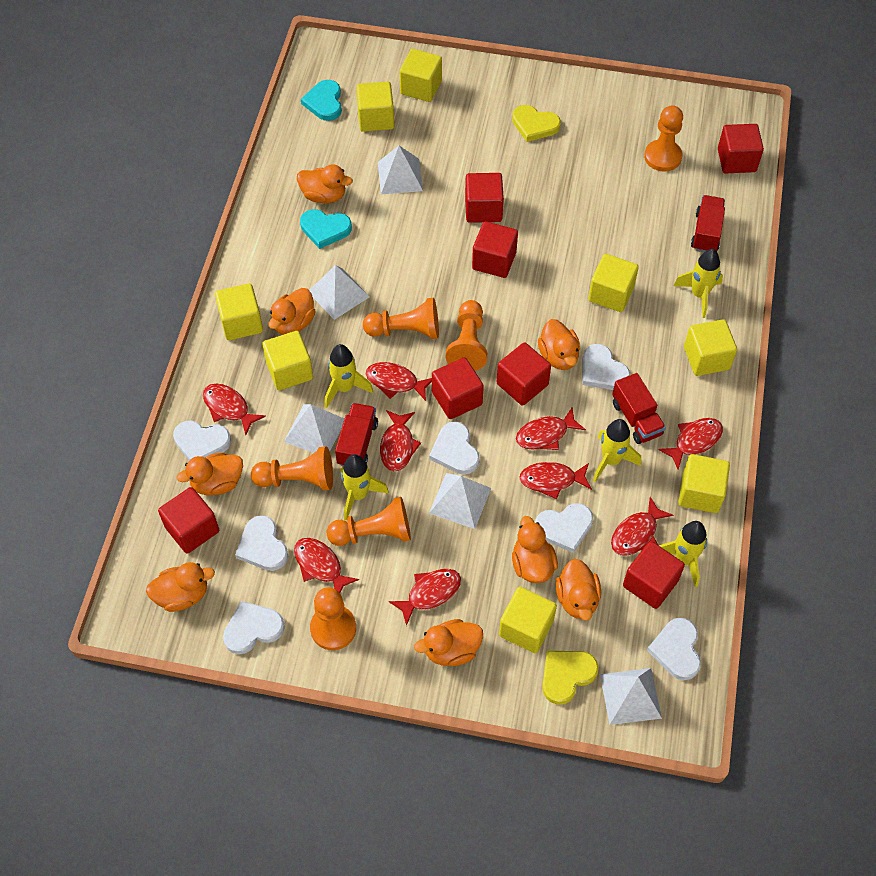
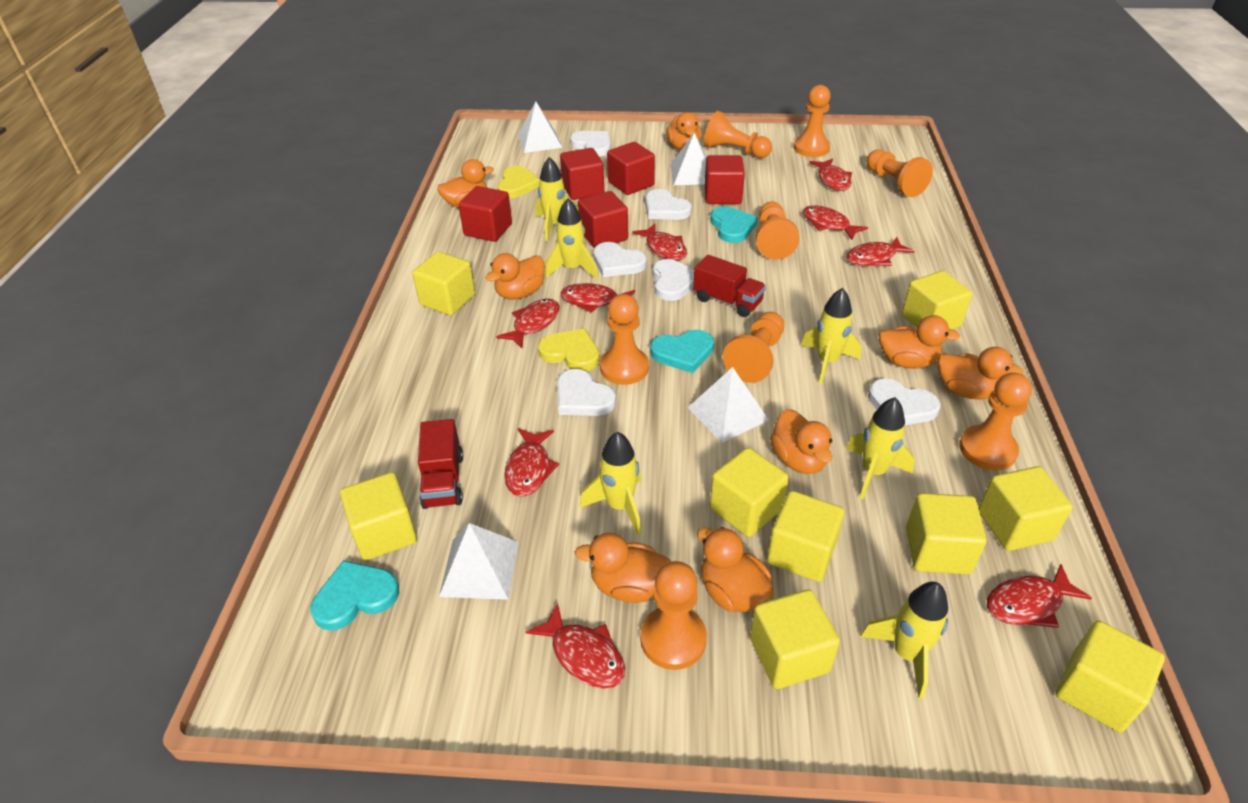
orange pawn: 6 -> 8
red cube: 7 -> 5
red truck: 3 -> 2
turquoise heart: 2 -> 3
white heart: 7 -> 6
white pyramid: 5 -> 4
yellow cube: 8 -> 9
yellow rocket: 5 -> 6

